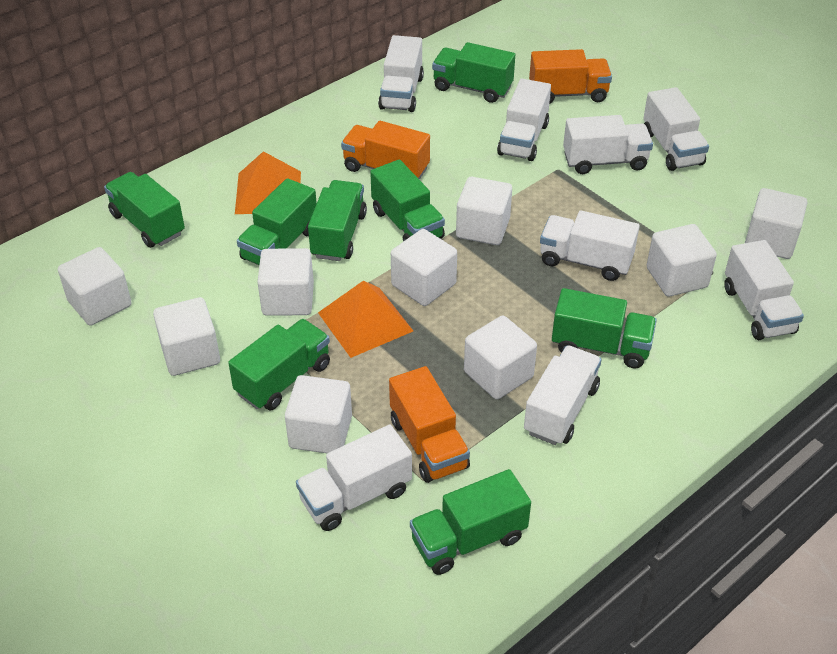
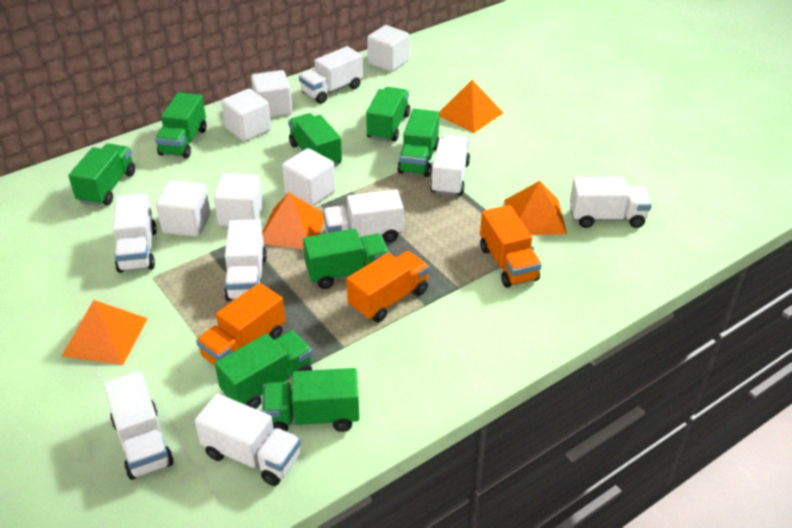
orange pyramid: 2 -> 4
white cube: 9 -> 6

